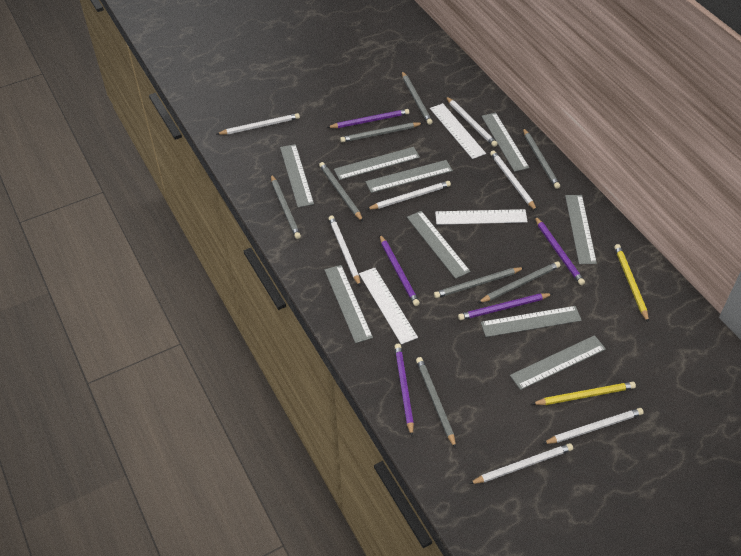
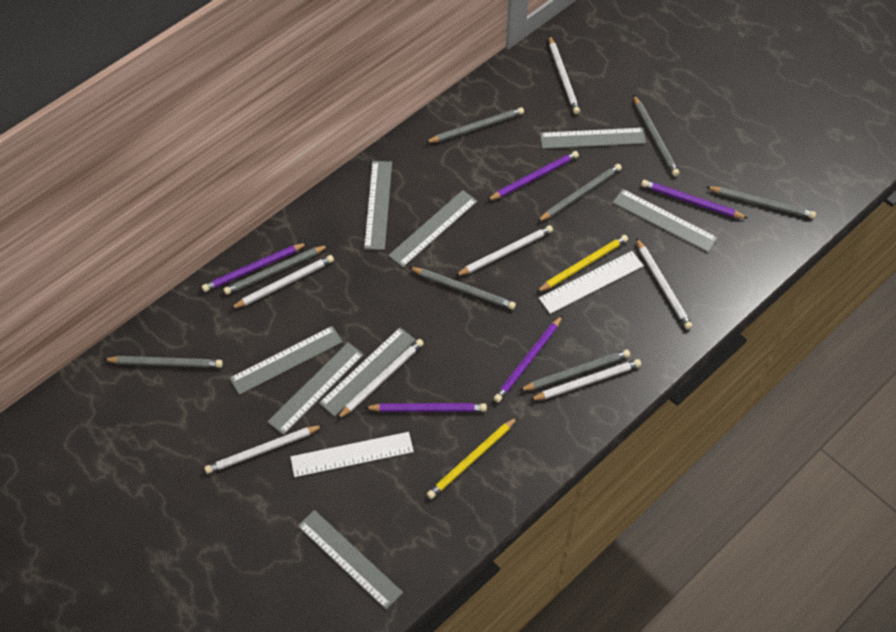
grey ruler: 9 -> 8
white ruler: 3 -> 2

